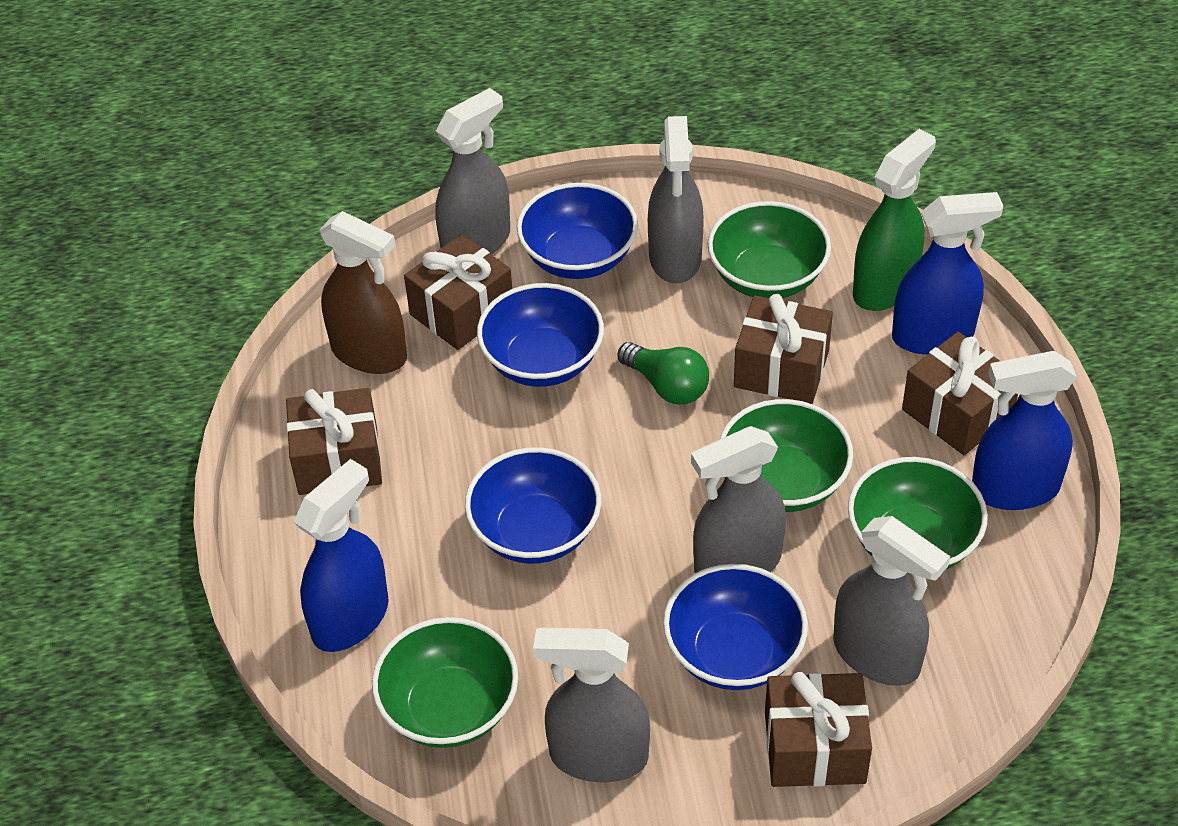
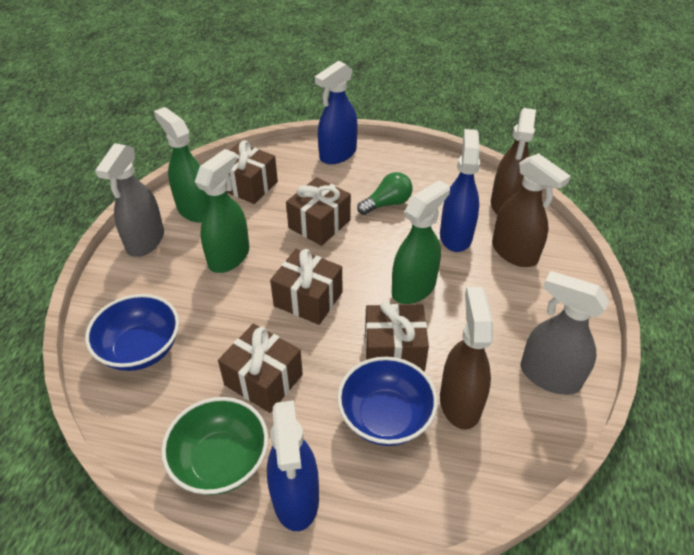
blue bowl: 4 -> 2
brown spray bottle: 1 -> 3
green bowl: 4 -> 1
green spray bottle: 1 -> 3
grey spray bottle: 5 -> 2

